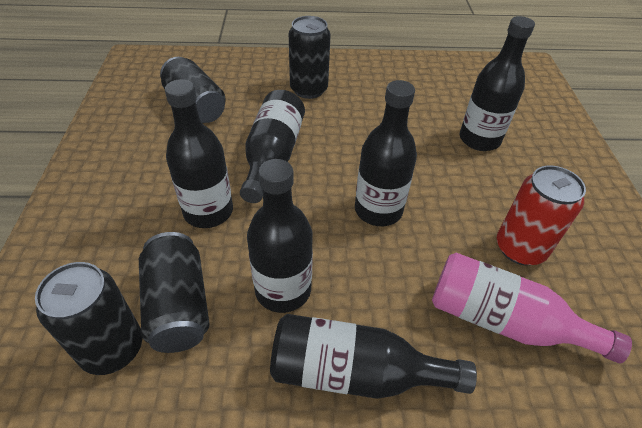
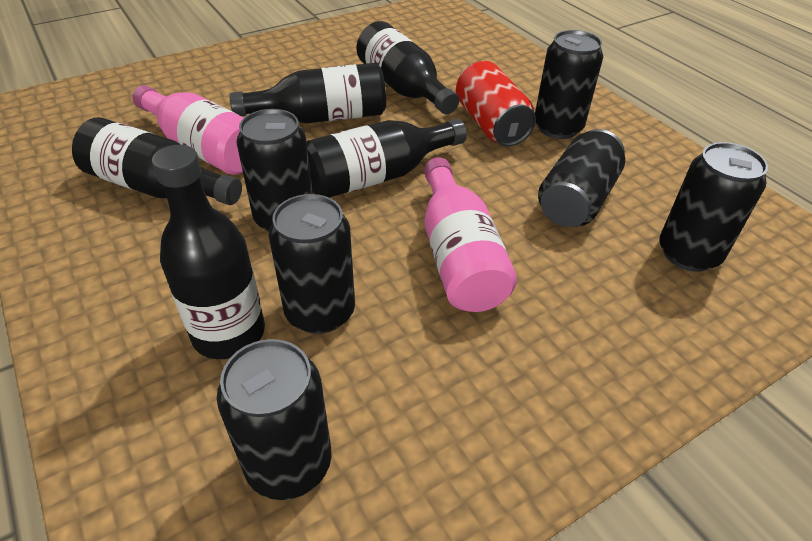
black bottle: 6 -> 5
black can: 4 -> 6
pink bottle: 1 -> 2

